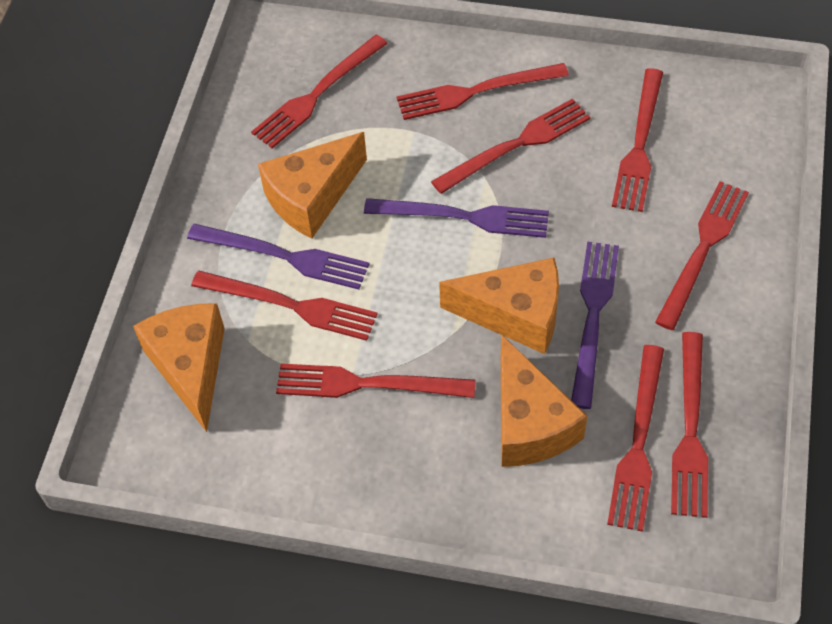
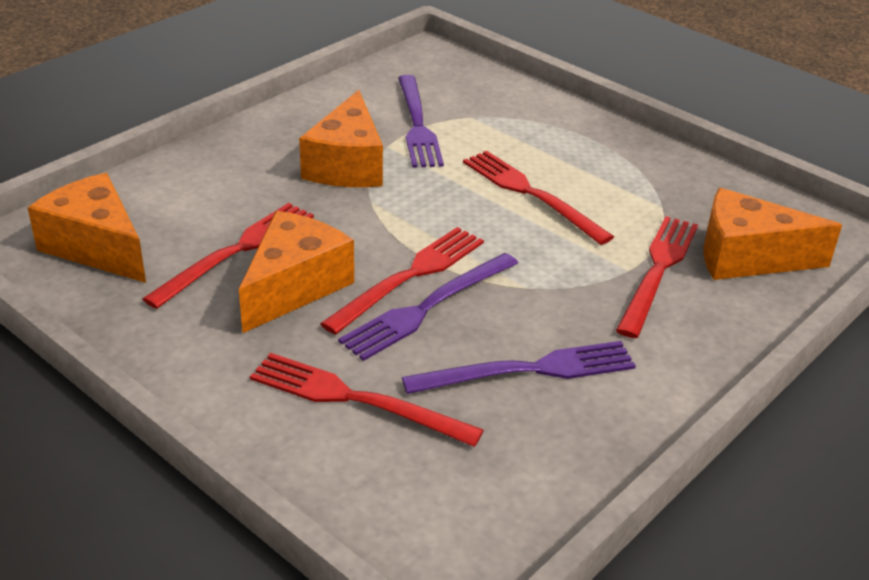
red fork: 9 -> 5

